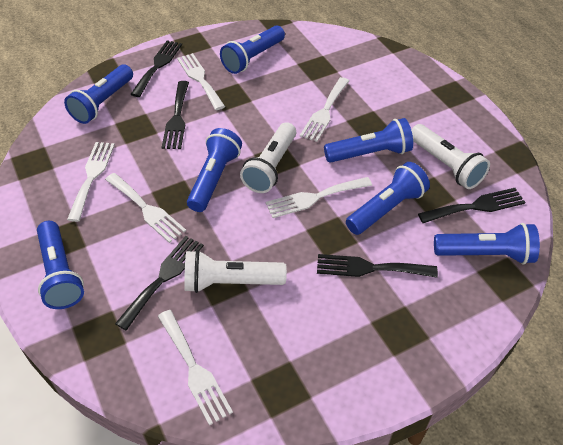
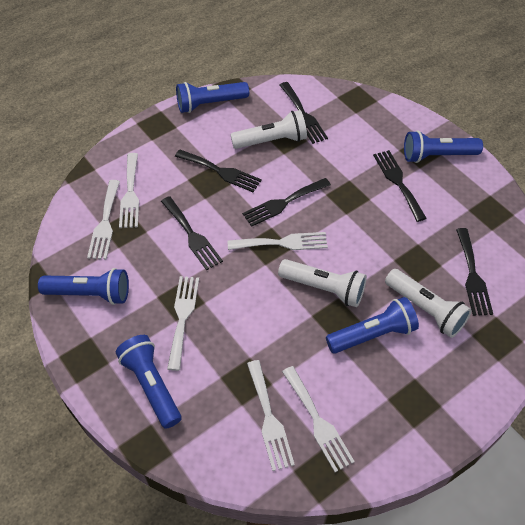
black fork: 5 -> 6
blue flashlight: 7 -> 5

